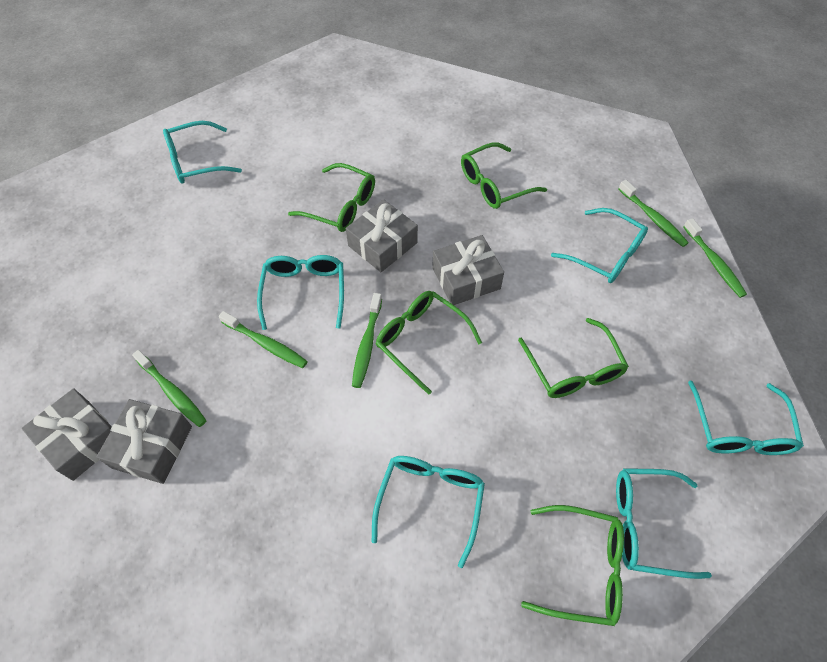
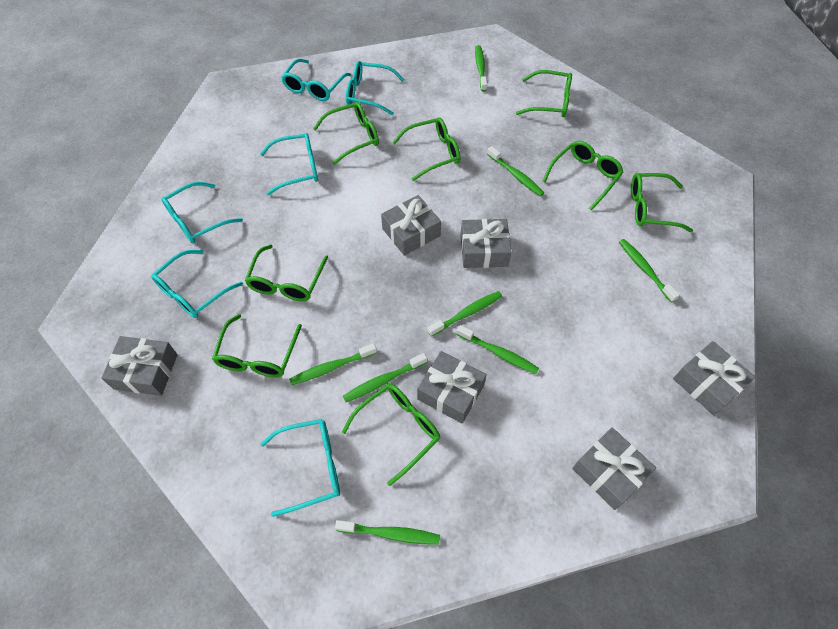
green glasses: 5 -> 8
green toothbrush: 5 -> 8
grey gift: 4 -> 6

